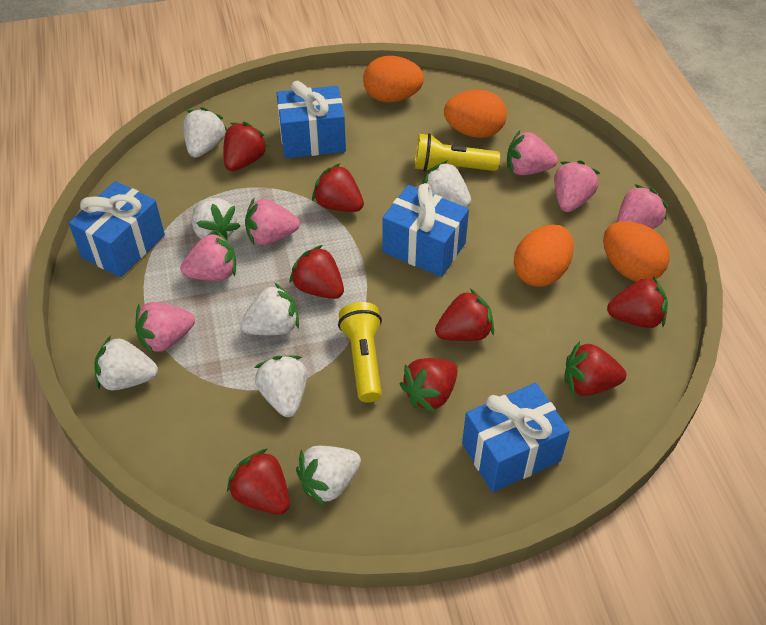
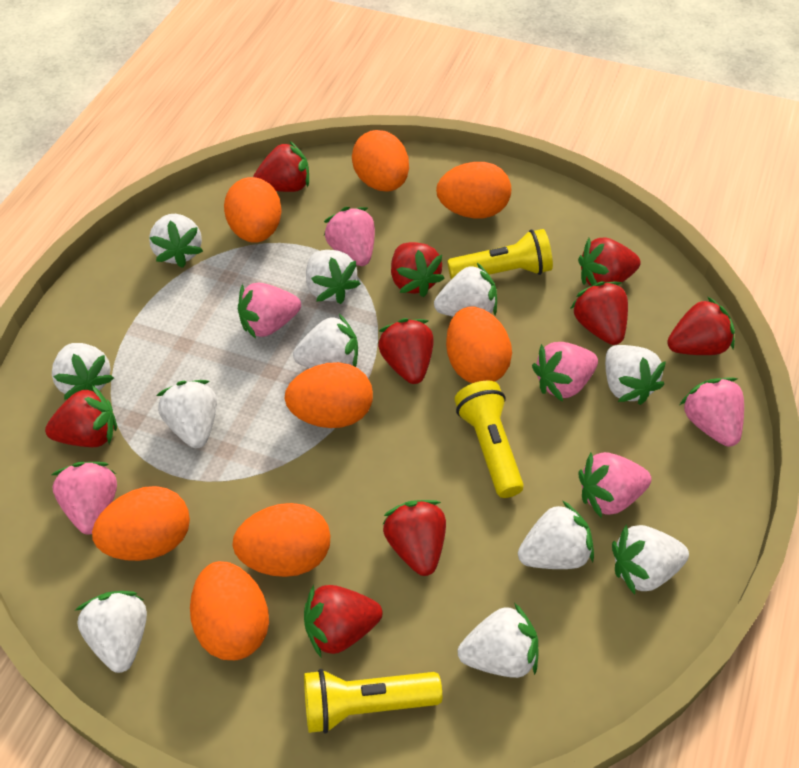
blue gift: 4 -> 0
orange egg: 4 -> 8
red strawberry: 8 -> 9
white strawberry: 7 -> 11
yellow flashlight: 2 -> 3

